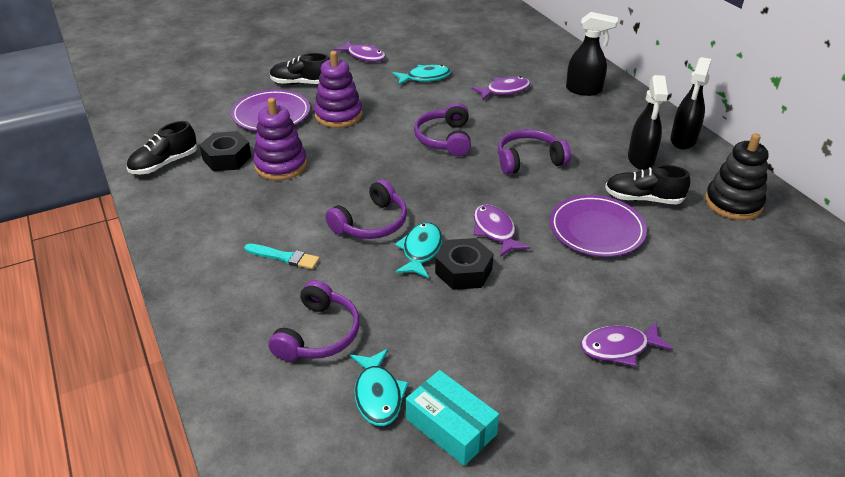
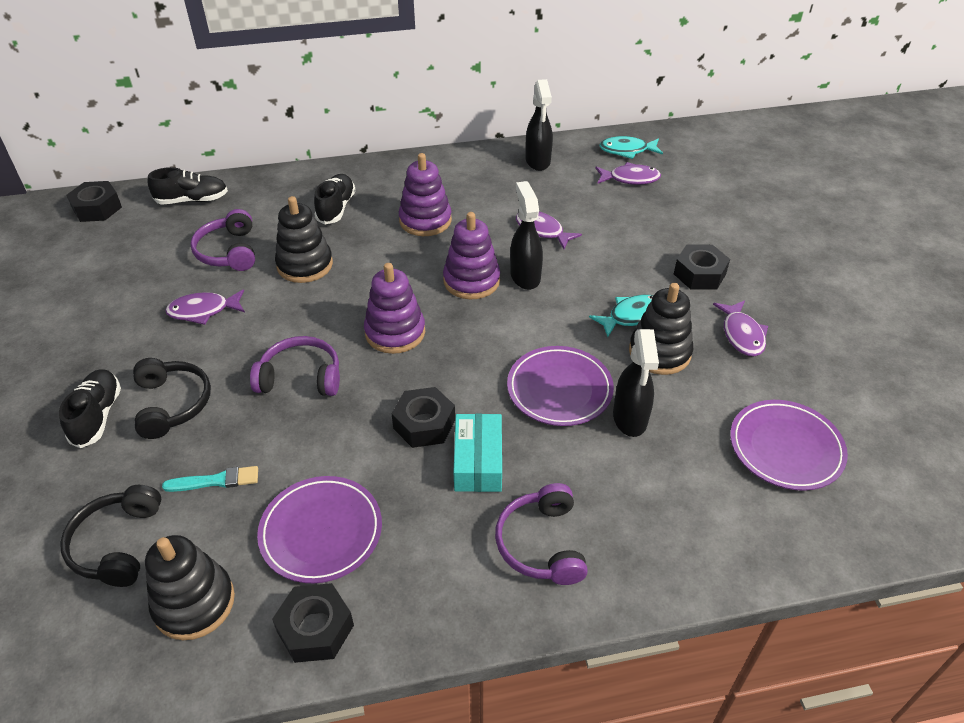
black headphones: 0 -> 2
black nut: 2 -> 4
black stacking toy: 1 -> 3
purple headphones: 4 -> 3
purple plate: 2 -> 3
purple stacking toy: 2 -> 3
turquoise fish: 3 -> 2

